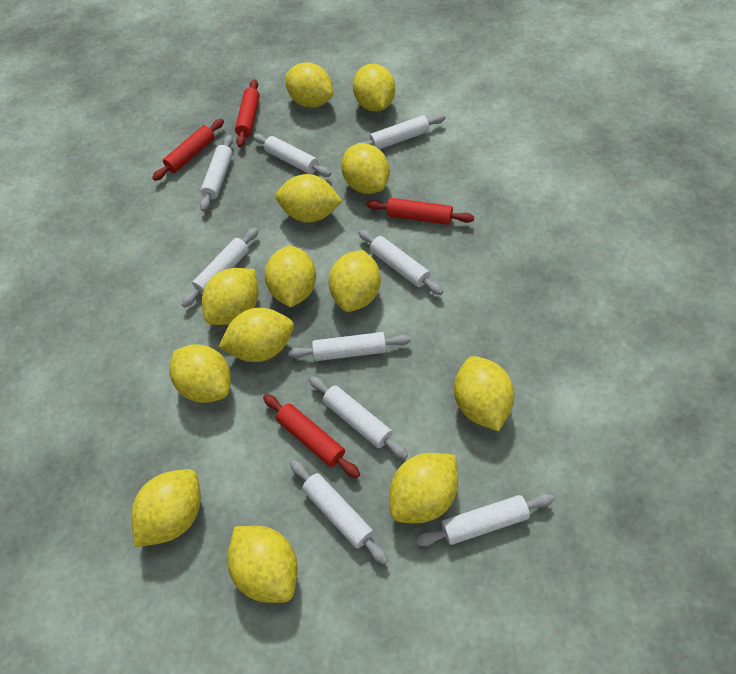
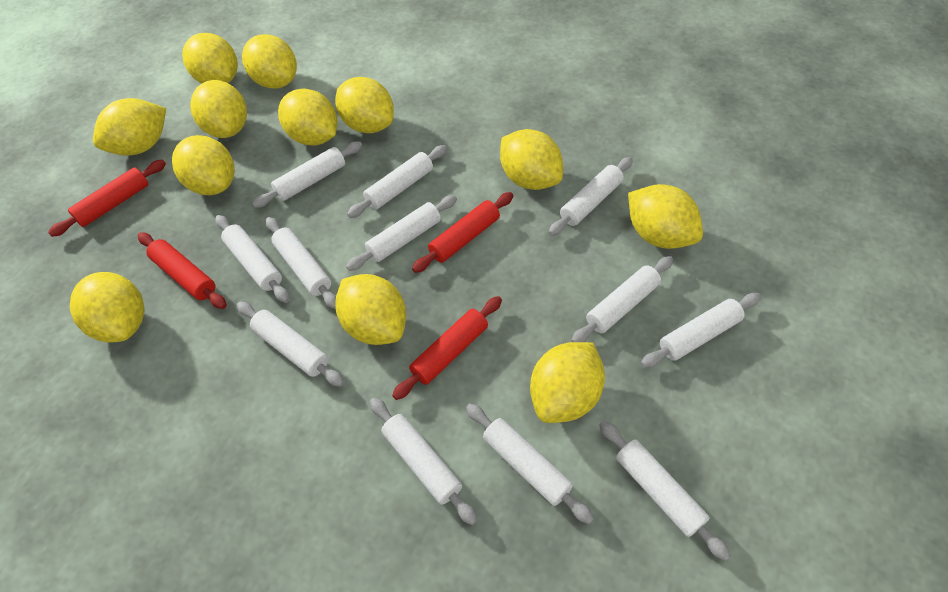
white rolling pin: 9 -> 12
yellow lemon: 13 -> 12

